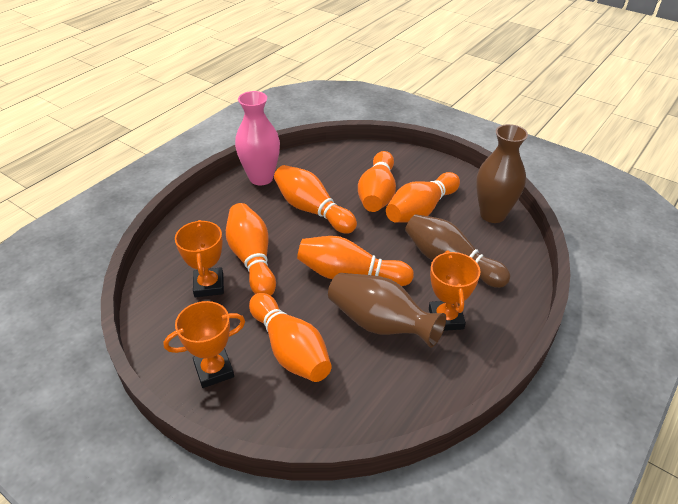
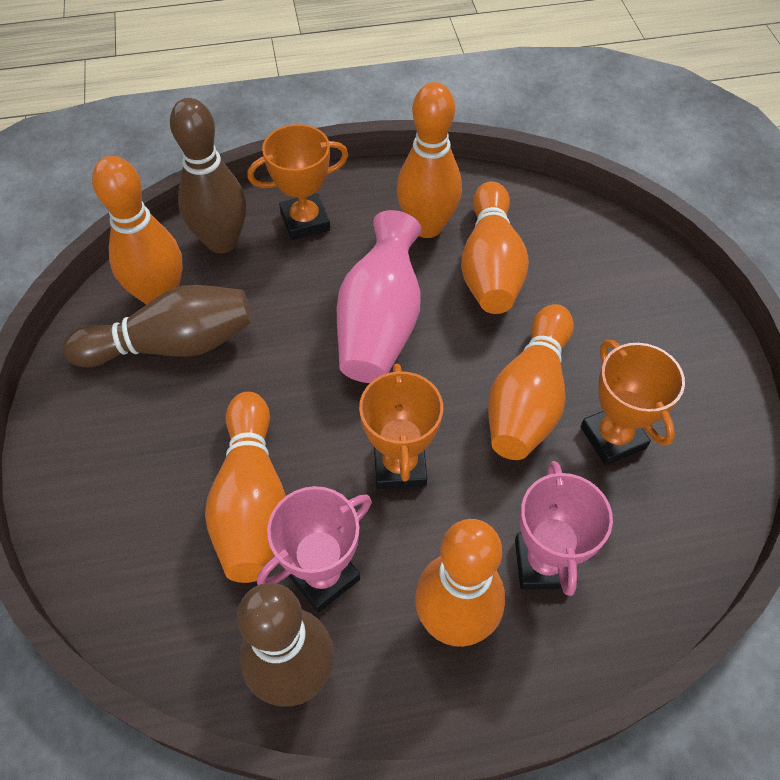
brown bowling pin: 1 -> 3
brown vase: 2 -> 0
pink trophy: 0 -> 2

